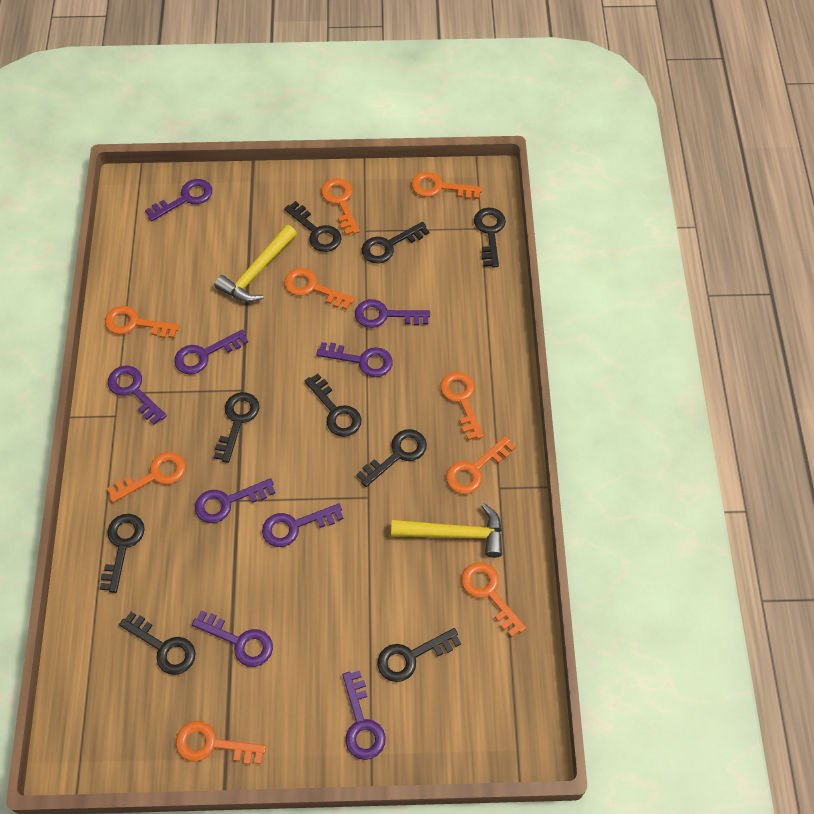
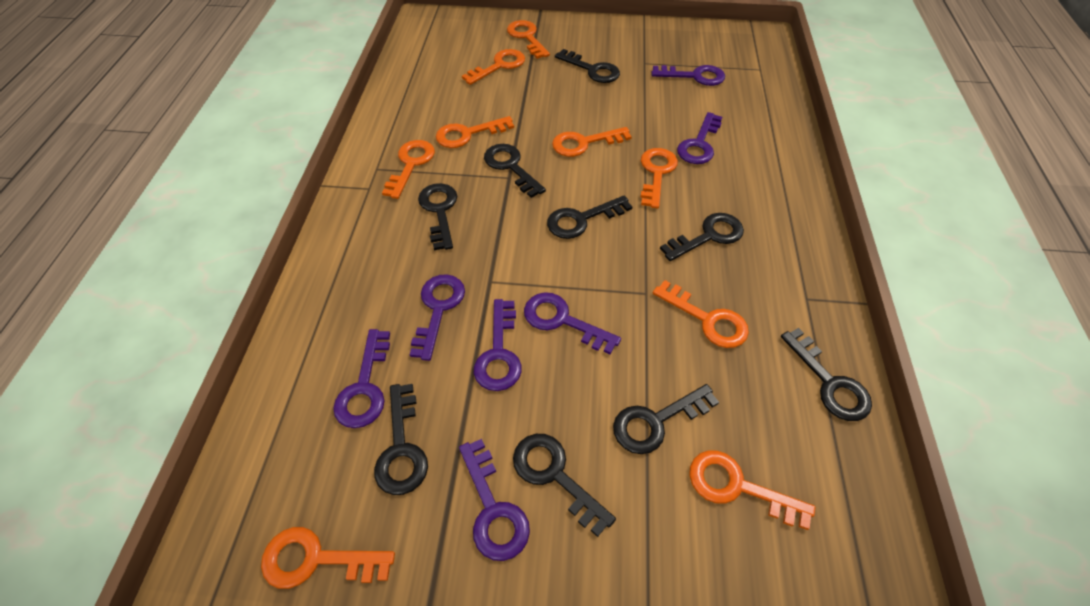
purple key: 9 -> 7
yellow hammer: 2 -> 0

